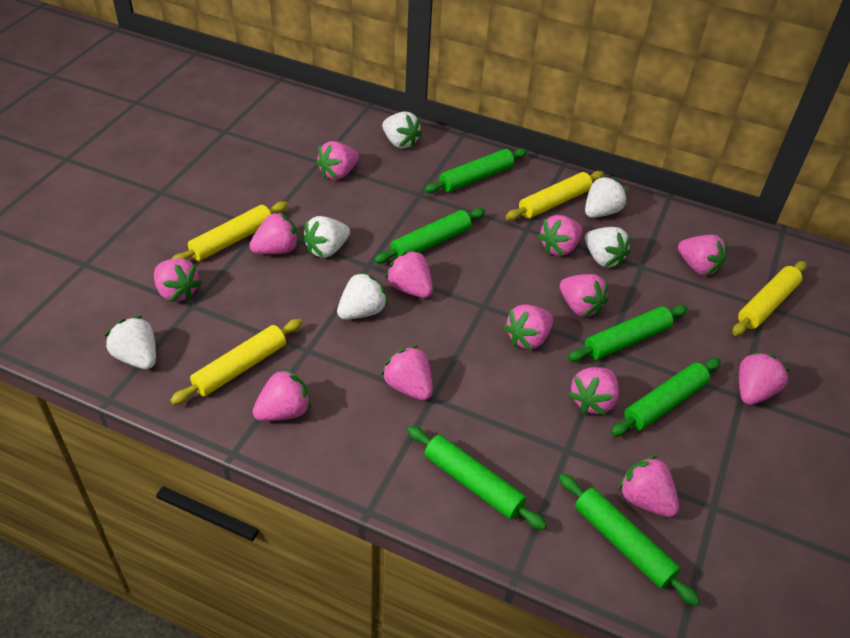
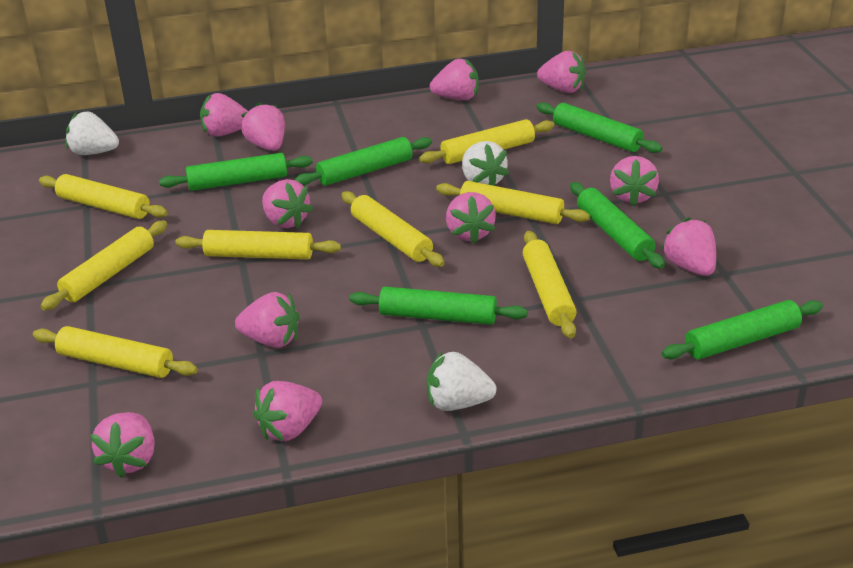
pink strawberry: 13 -> 11
white strawberry: 6 -> 3
yellow rolling pin: 4 -> 8

